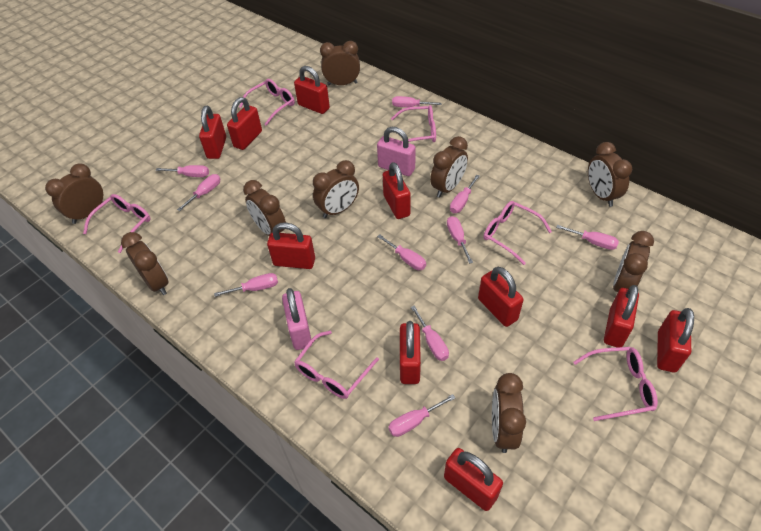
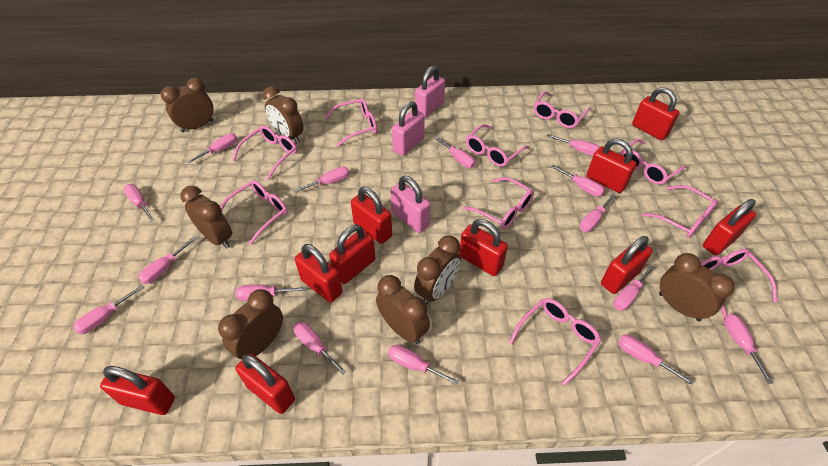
brown clock: 9 -> 7
pink glasses: 6 -> 10
pink padlock: 2 -> 3
pink screwdriver: 10 -> 15

